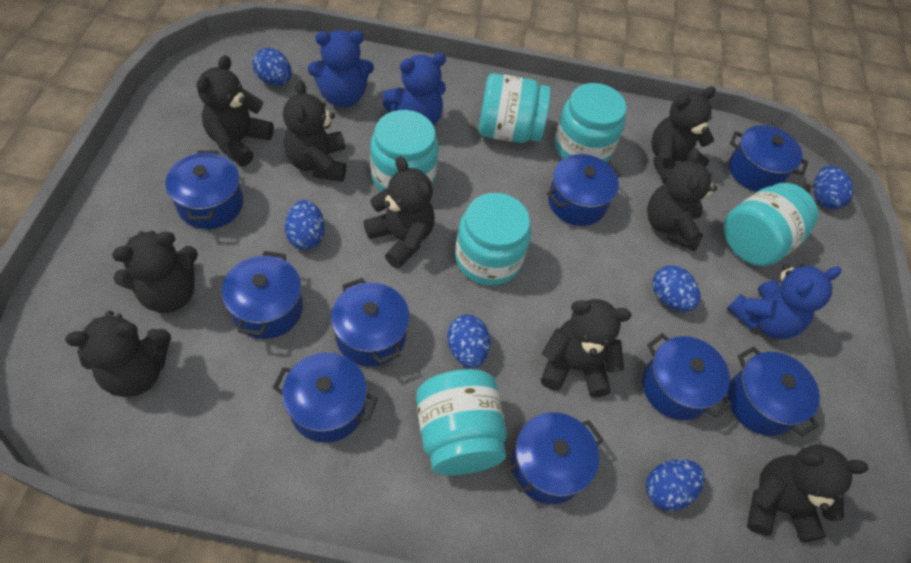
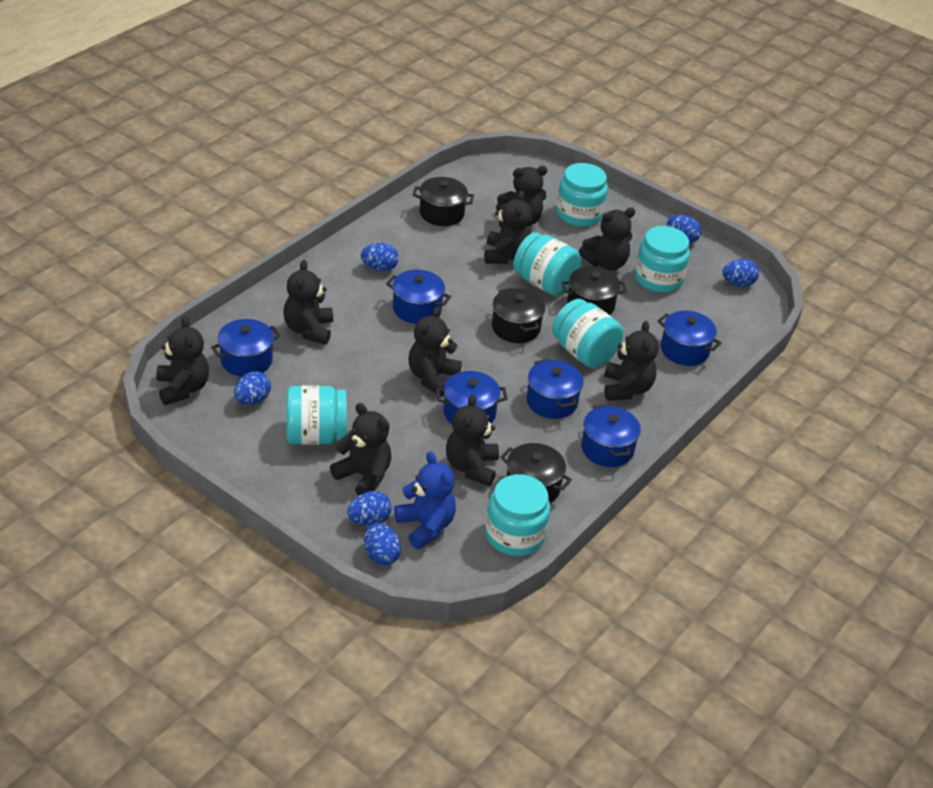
black pot: 0 -> 4
blue pot: 9 -> 6
blue teddy bear: 3 -> 1

